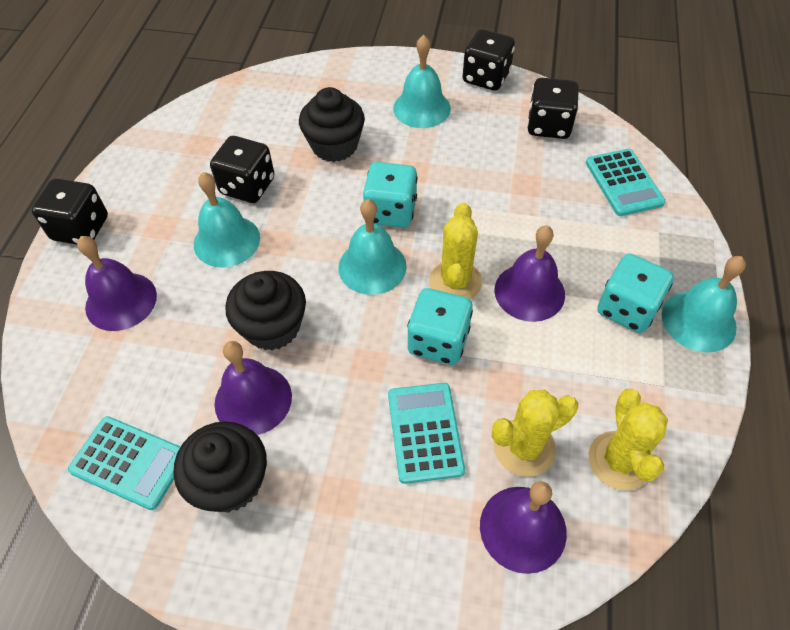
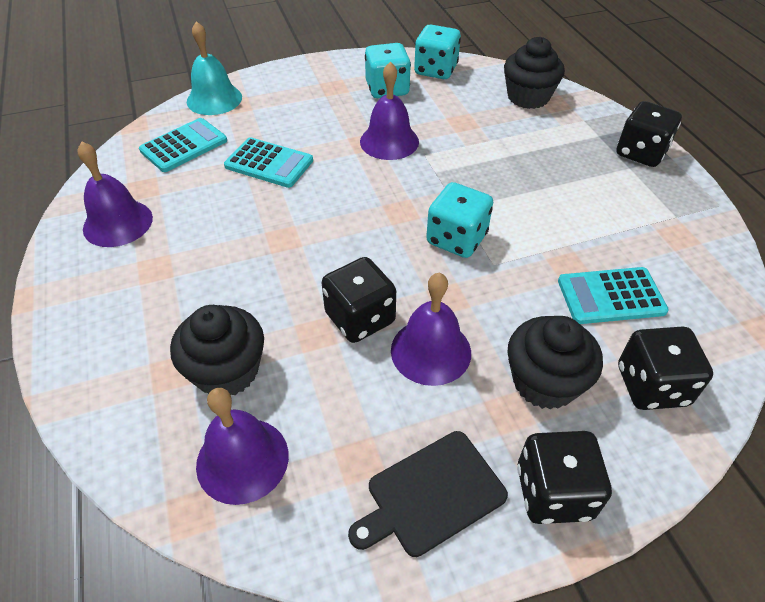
black cutting board: 0 -> 1
turquoise bell: 4 -> 1
yellow cactus: 3 -> 0

